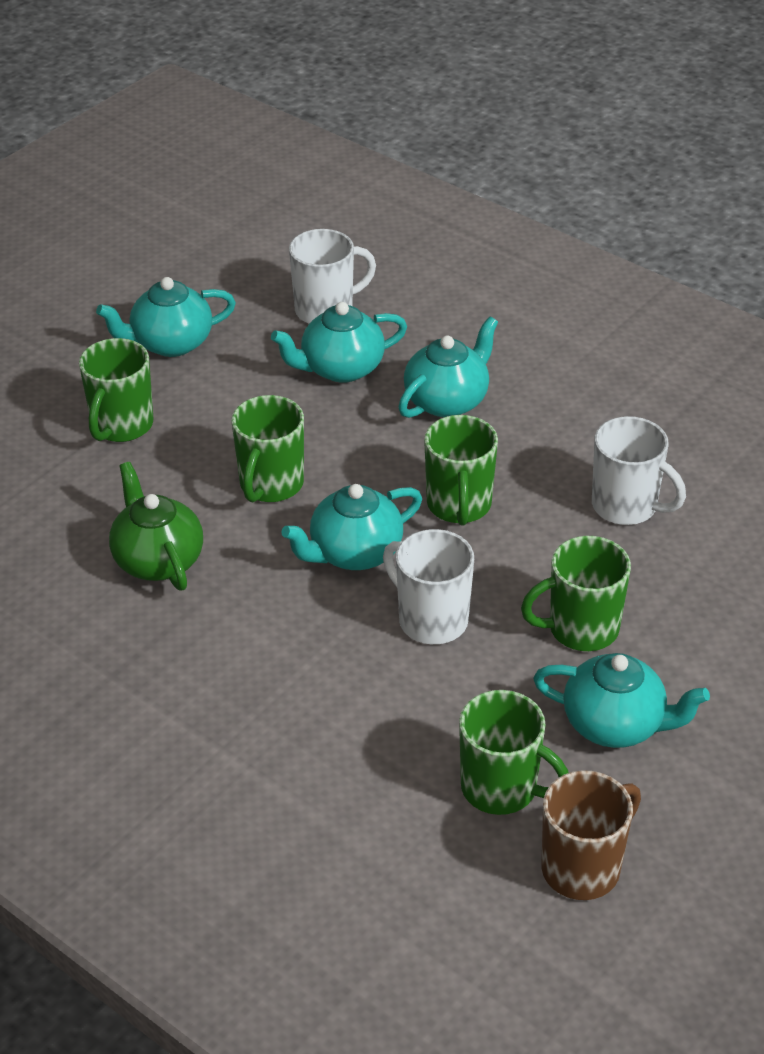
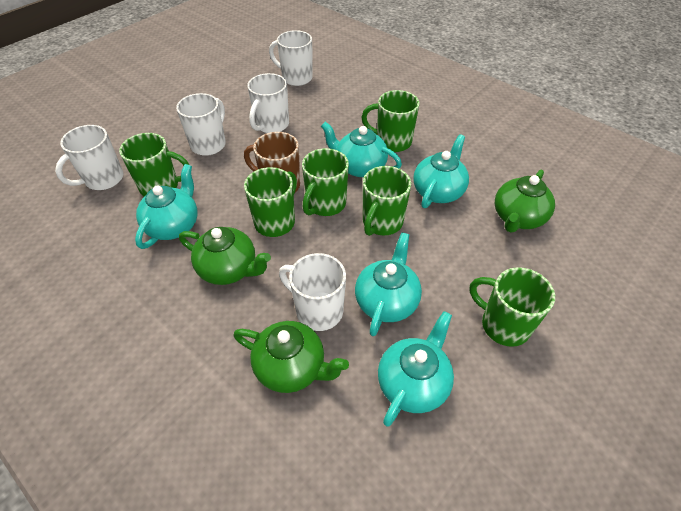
green mug: 5 -> 6
green teapot: 1 -> 3
white mug: 3 -> 5

